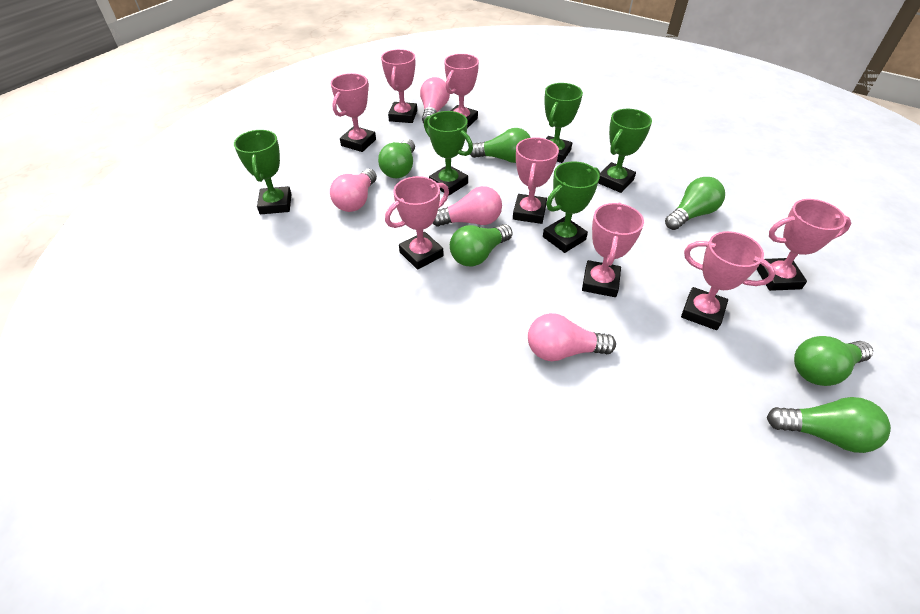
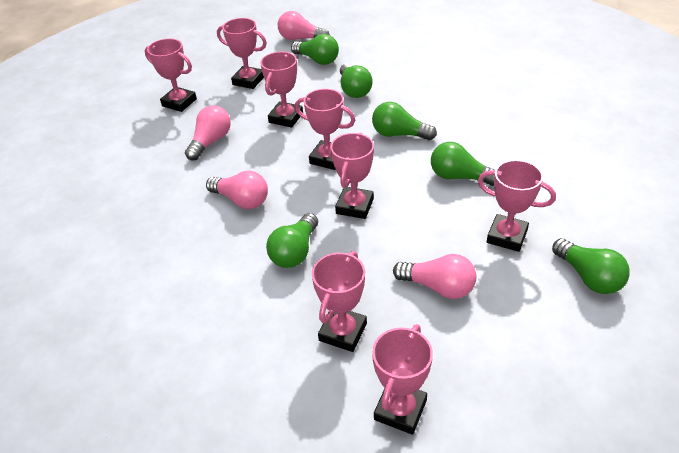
green trophy: 5 -> 0

